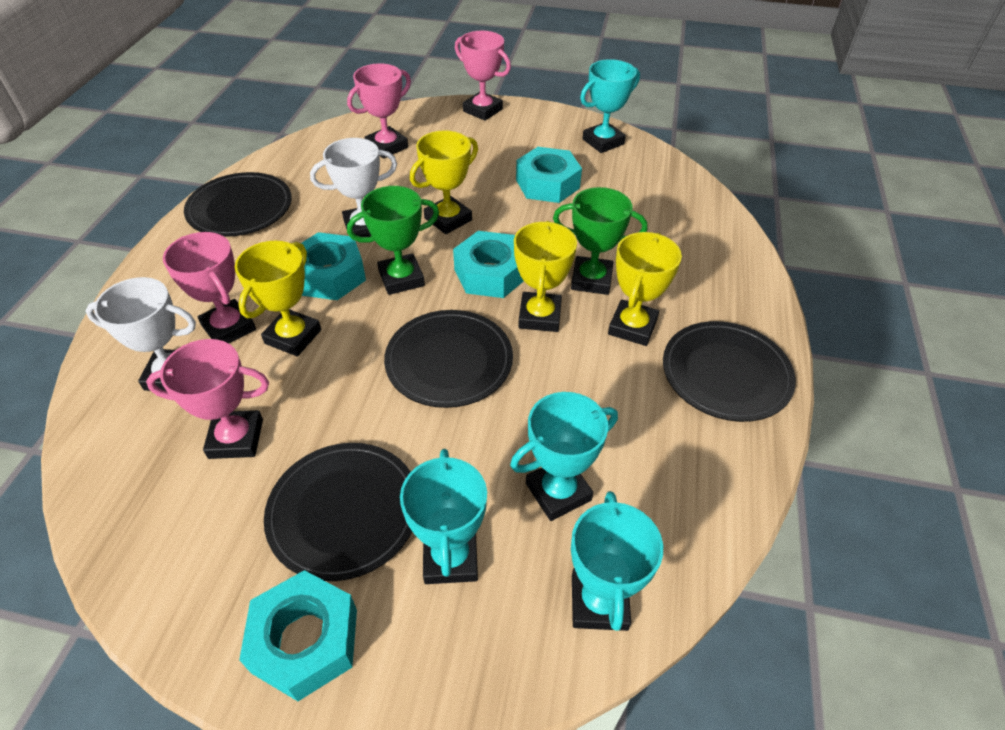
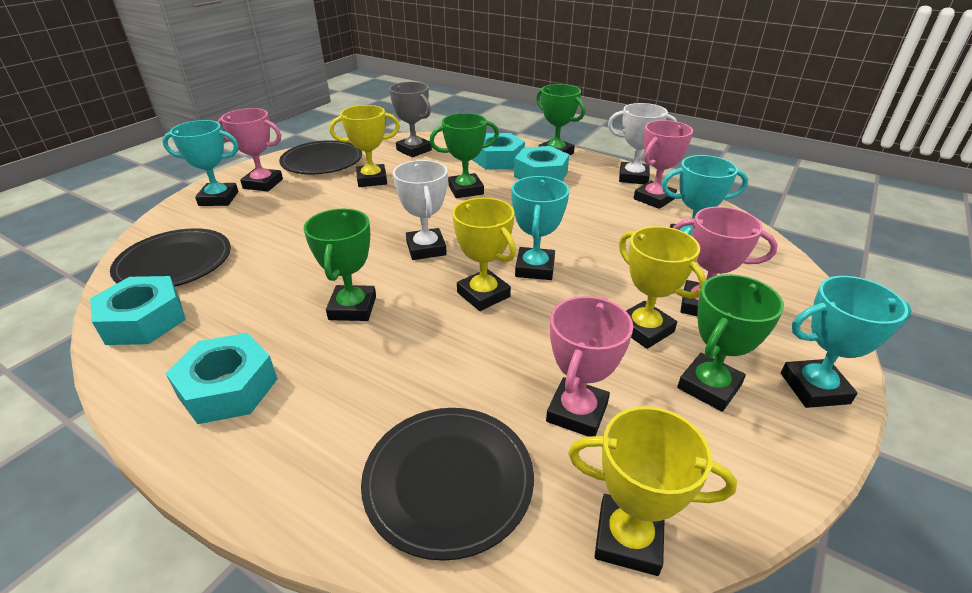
black plate: 4 -> 3
green trophy: 2 -> 4
grey trophy: 0 -> 1

